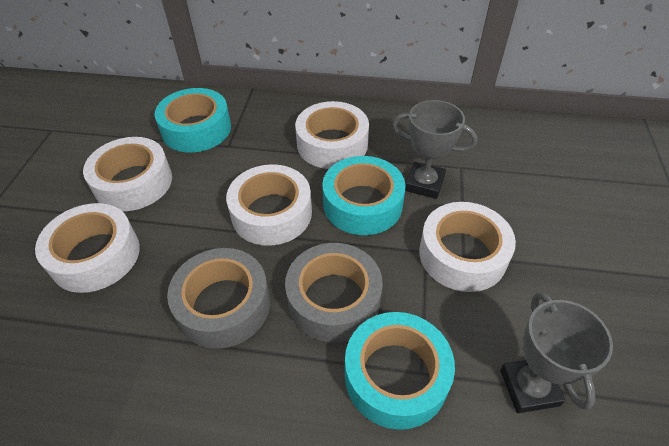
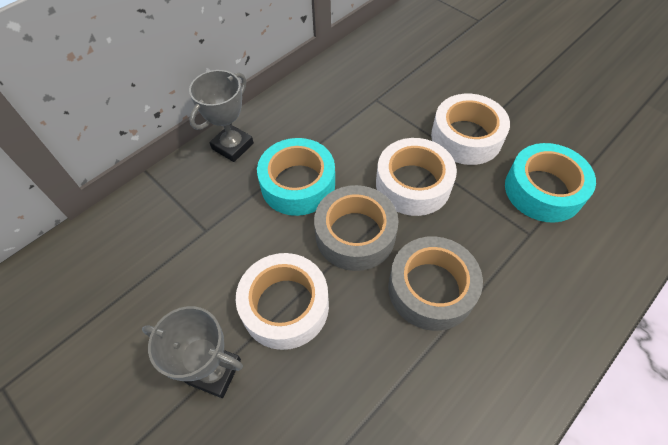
turquoise tape: 3 -> 2
white tape: 5 -> 3

